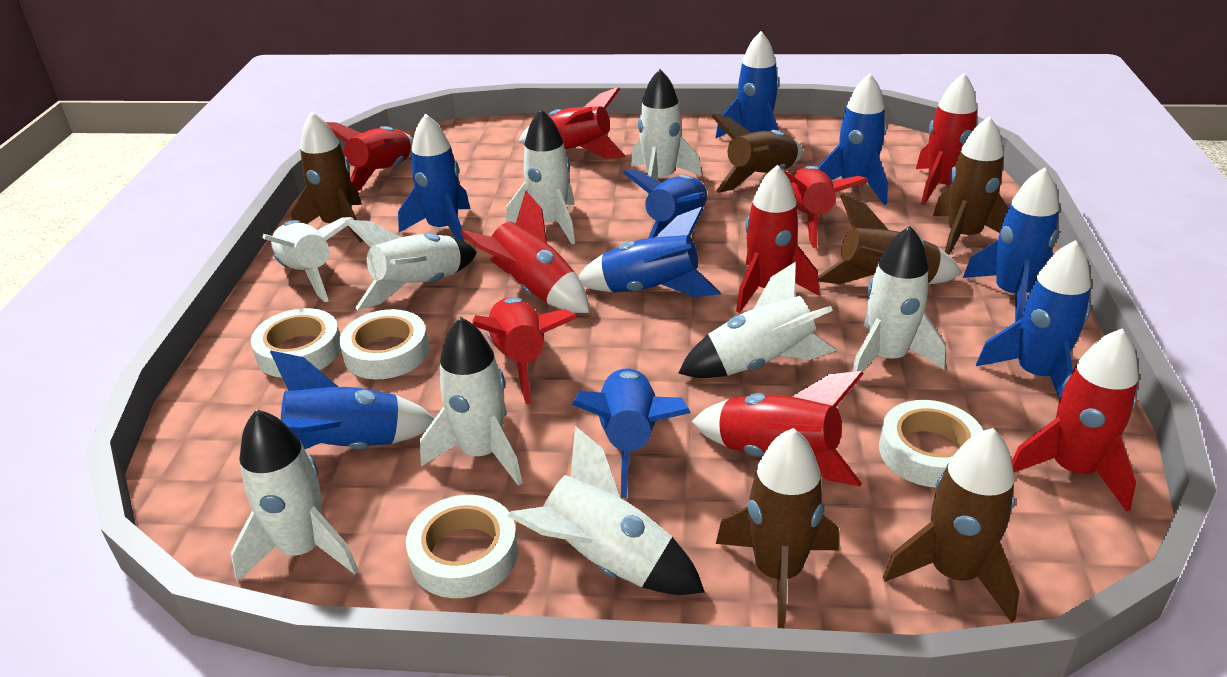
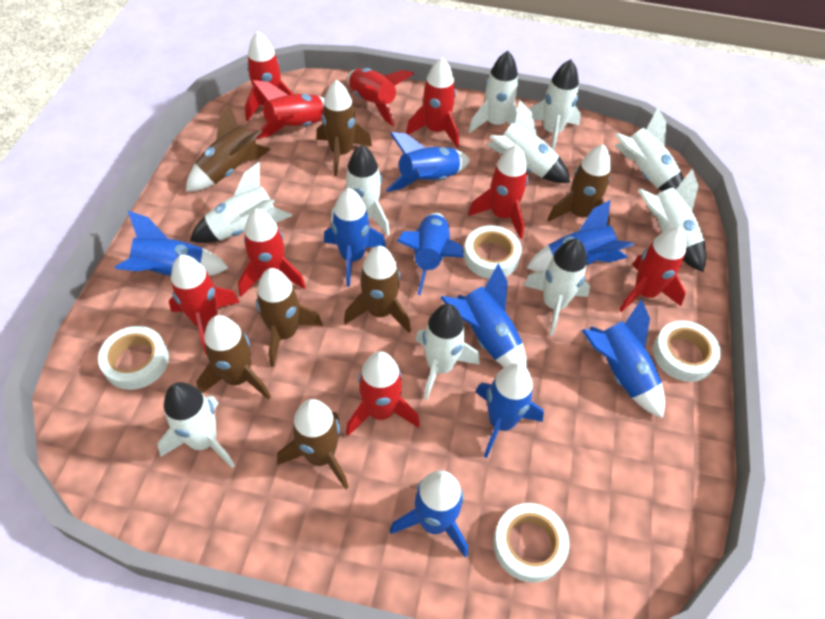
brown rocket: 6 -> 7
white rocket: 9 -> 10

